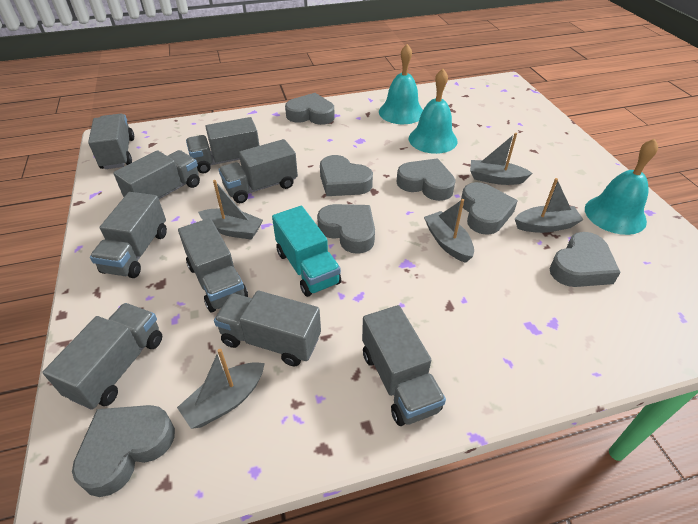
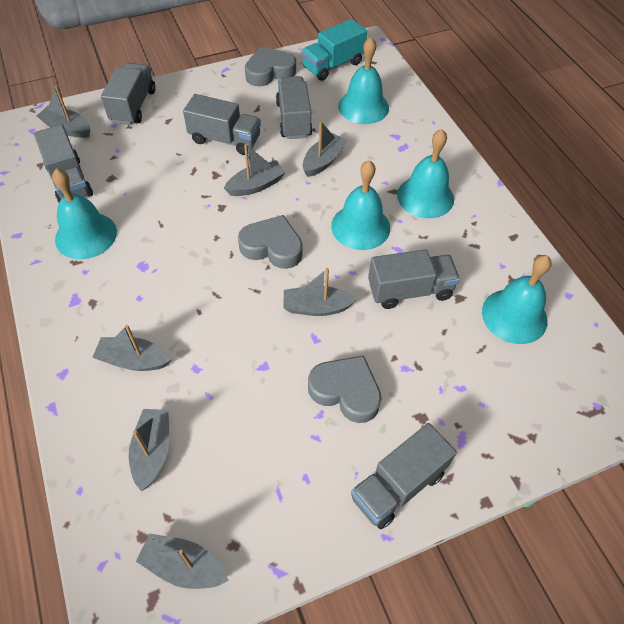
grey boat: 5 -> 7
grey heart: 7 -> 3
grey truck: 9 -> 6
turquoise bell: 3 -> 5

